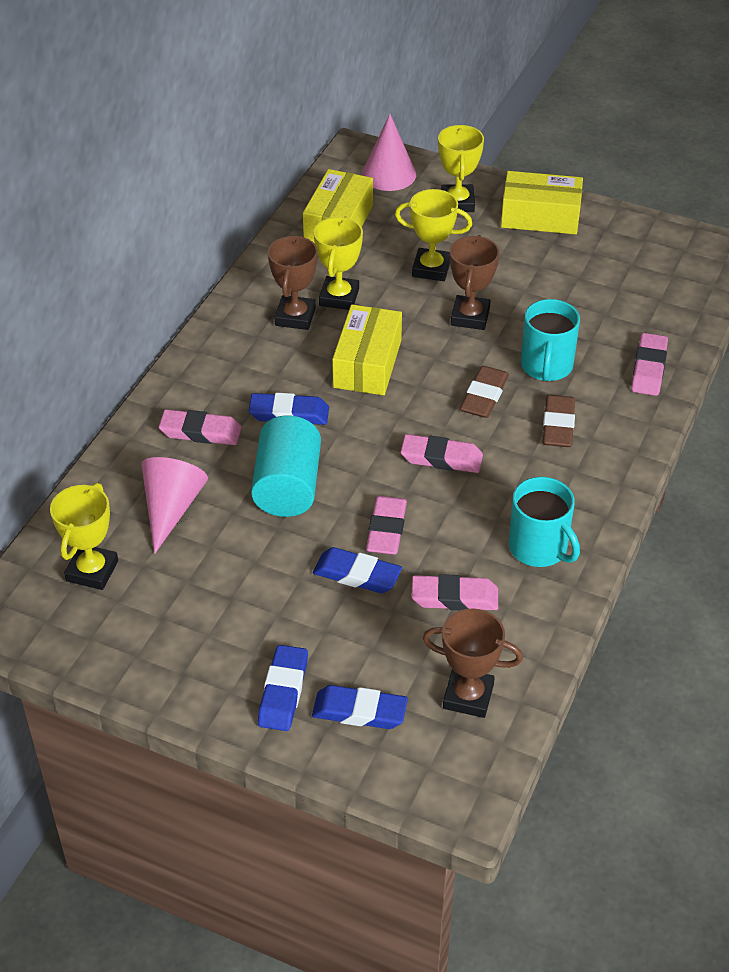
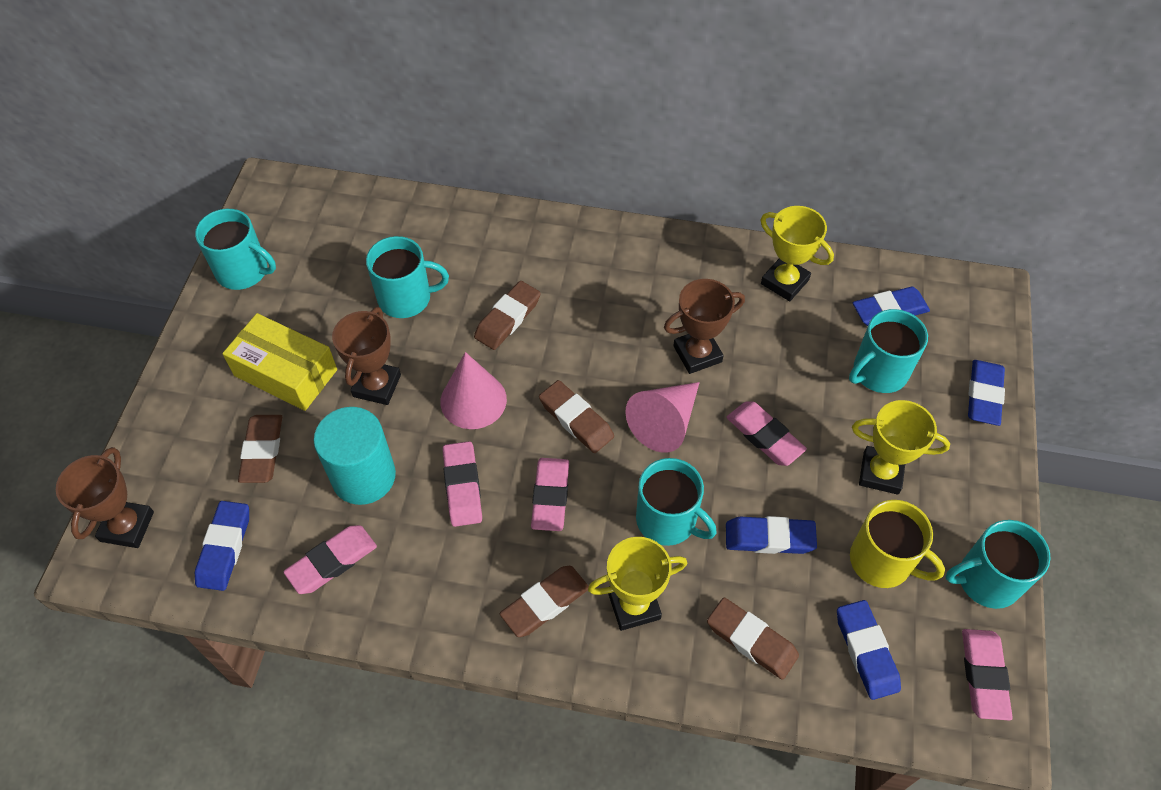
blue eraser: 4 -> 5
brown eraser: 2 -> 5
turquoise mug: 2 -> 5
yellow box: 3 -> 1
yellow mug: 0 -> 1
yellow trophy: 4 -> 3

